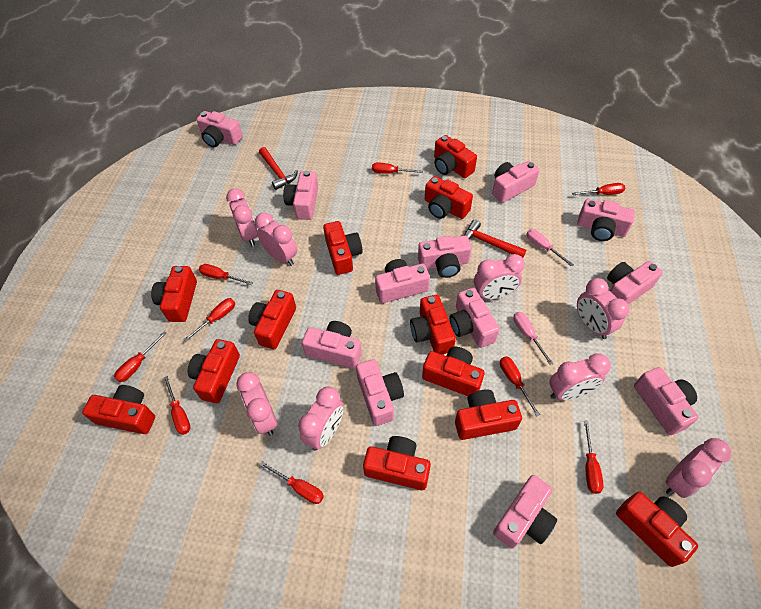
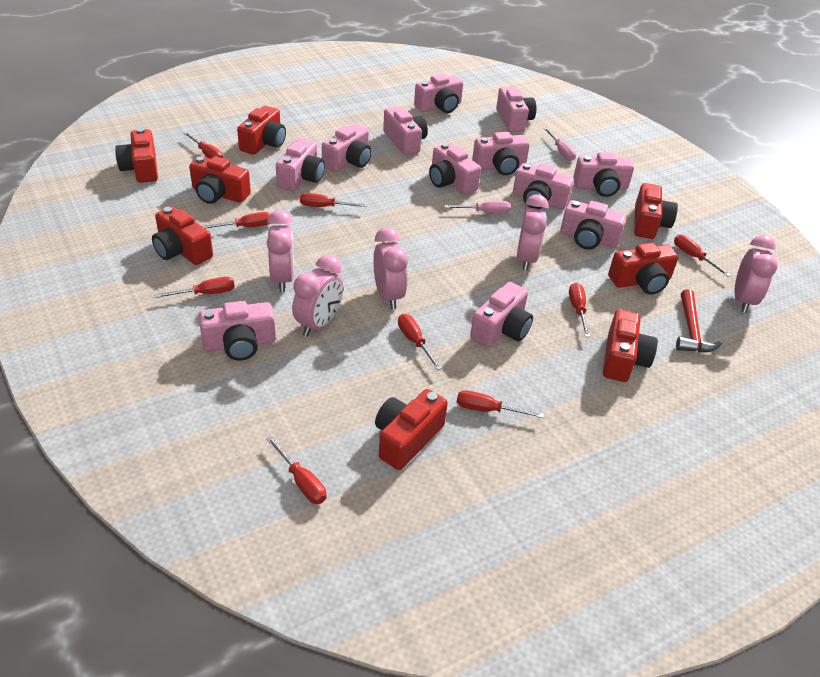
pink clock: 8 -> 5
red camera: 12 -> 8
red hammer: 2 -> 1

